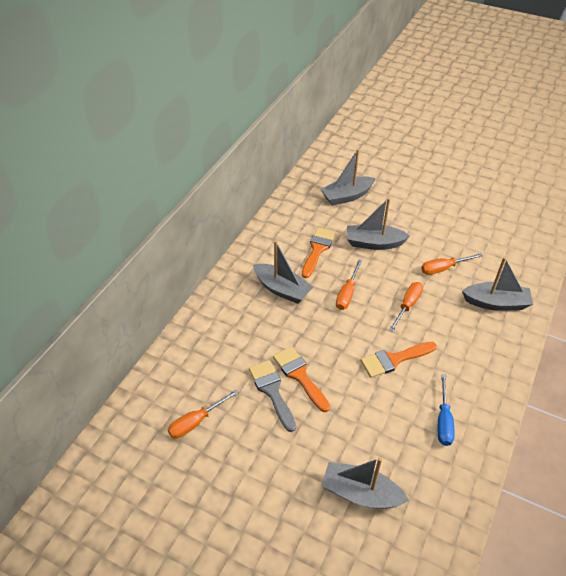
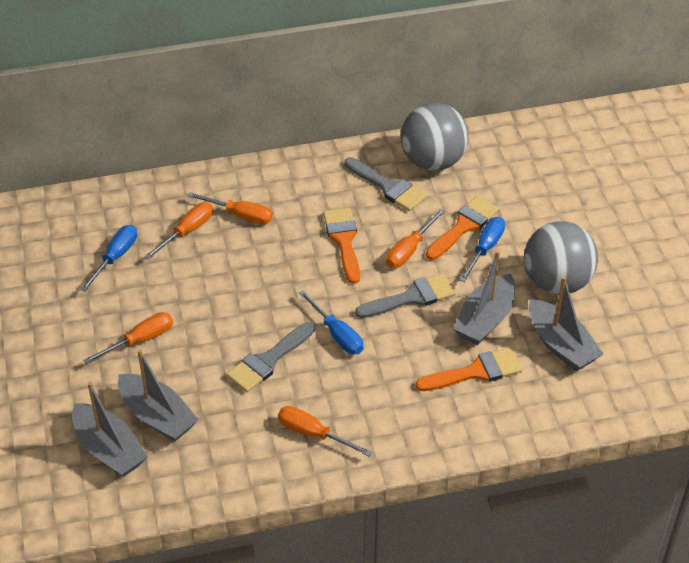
blue screwdriver: 1 -> 3
grey ball: 0 -> 2
grey boat: 5 -> 4
grey brush: 1 -> 3
orange screwdriver: 4 -> 5

